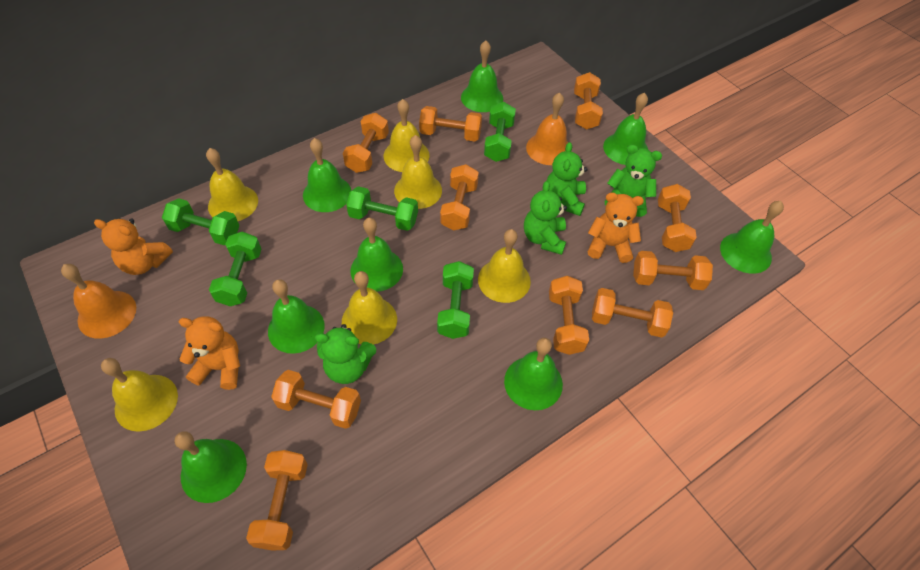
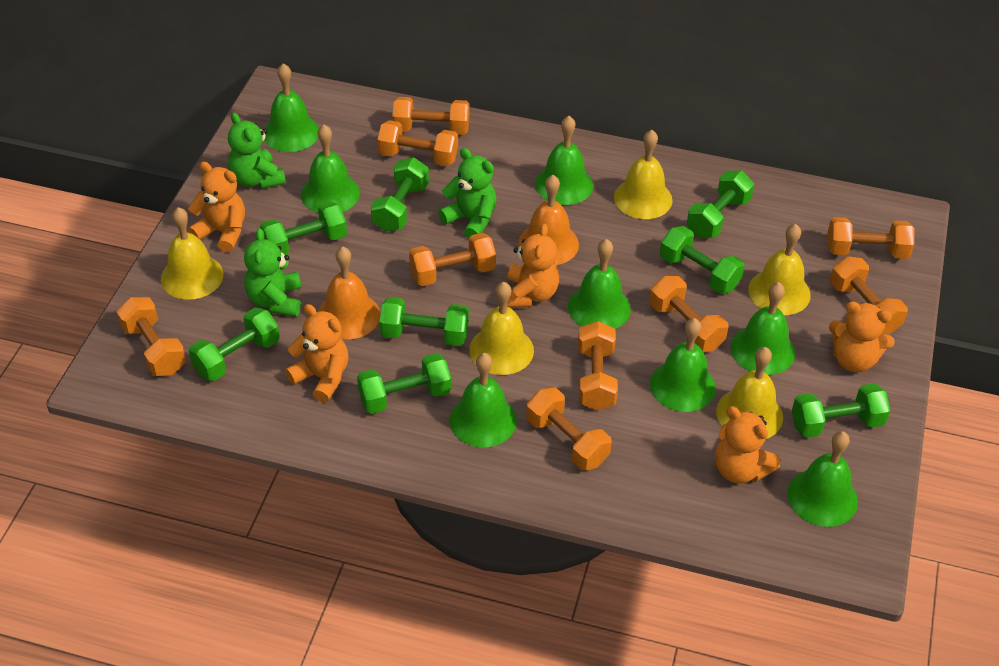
green dumbbell: 5 -> 8
green teddy bear: 4 -> 3
orange dumbbell: 10 -> 9
orange teddy bear: 3 -> 5
yellow bell: 6 -> 5

